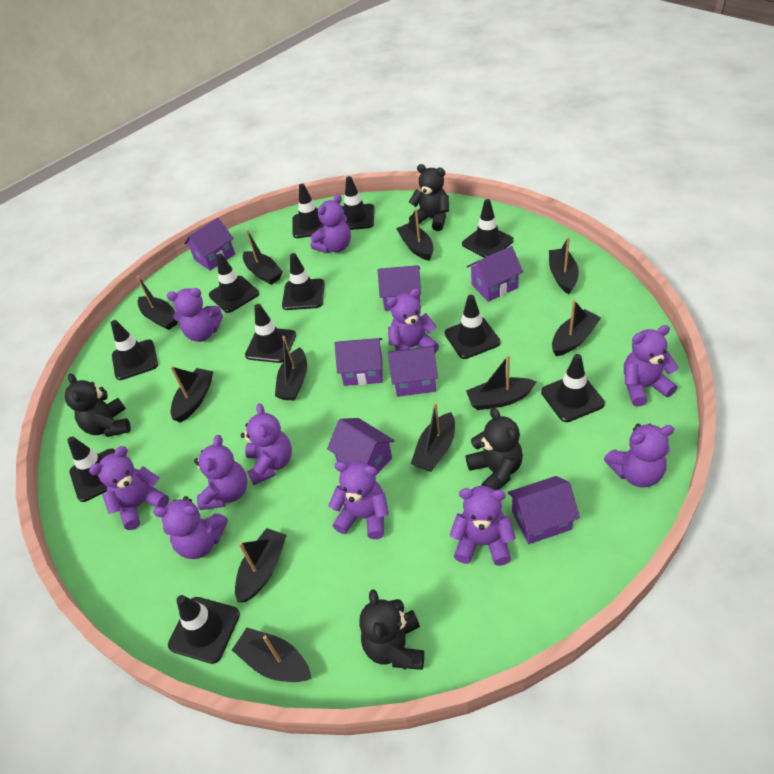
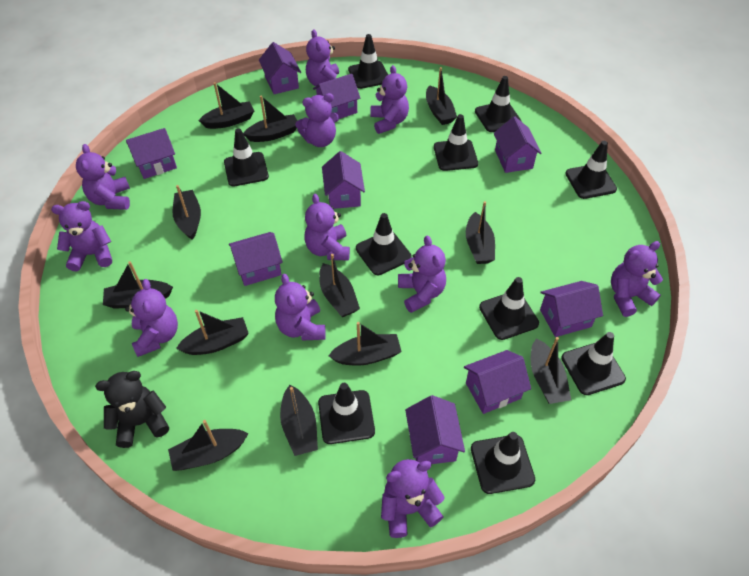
black boat: 11 -> 12
black teddy bear: 4 -> 1
black traffic cone: 11 -> 10
purple house: 7 -> 9

